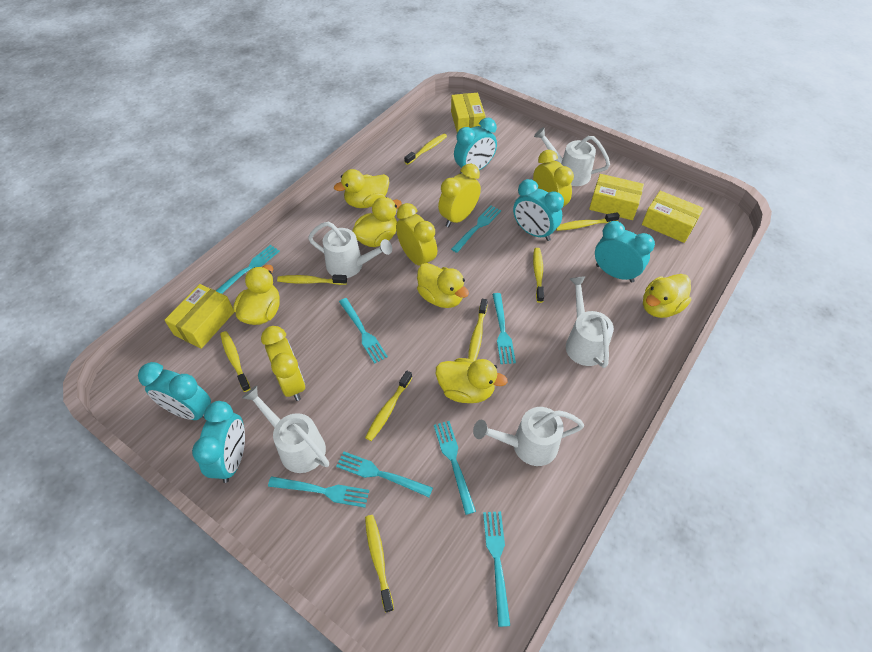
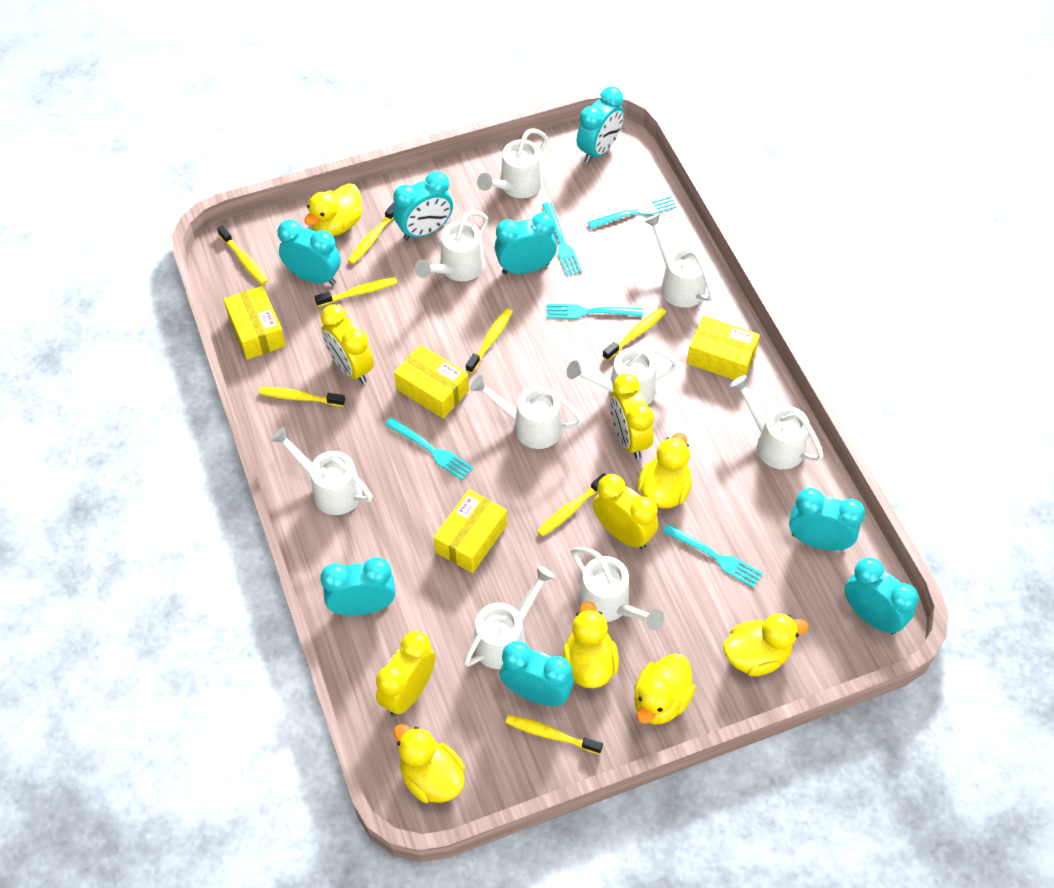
turquoise clock: 5 -> 8
turquoise fork: 8 -> 5
white watering can: 5 -> 9

